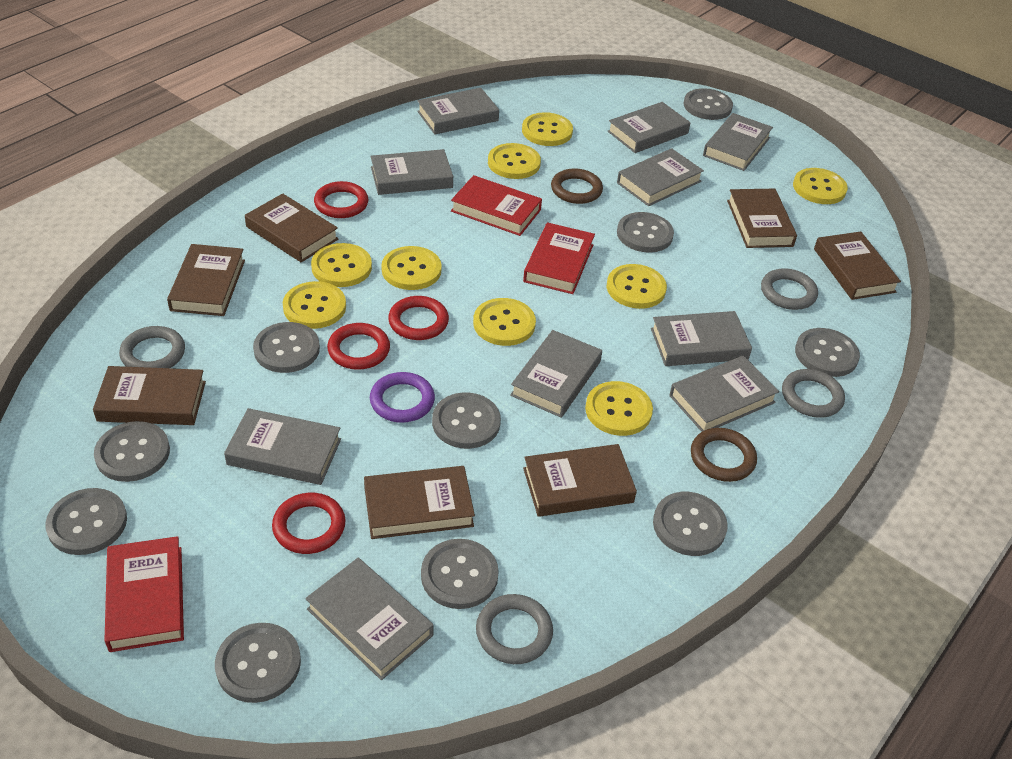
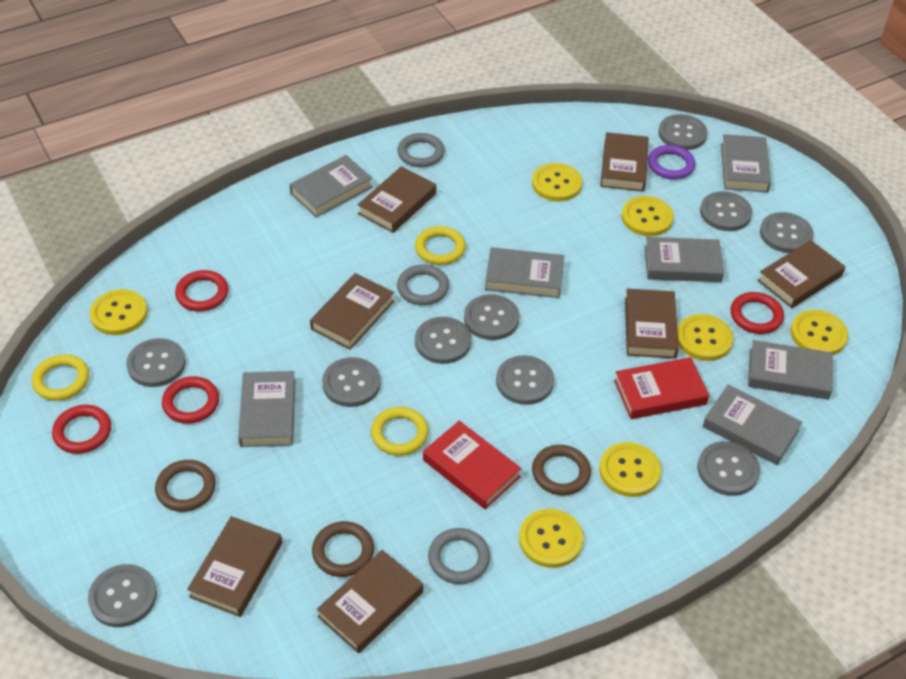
brown ring: 2 -> 3
grey book: 10 -> 7
grey ring: 4 -> 3
red book: 3 -> 2
yellow button: 9 -> 7
yellow ring: 0 -> 3

